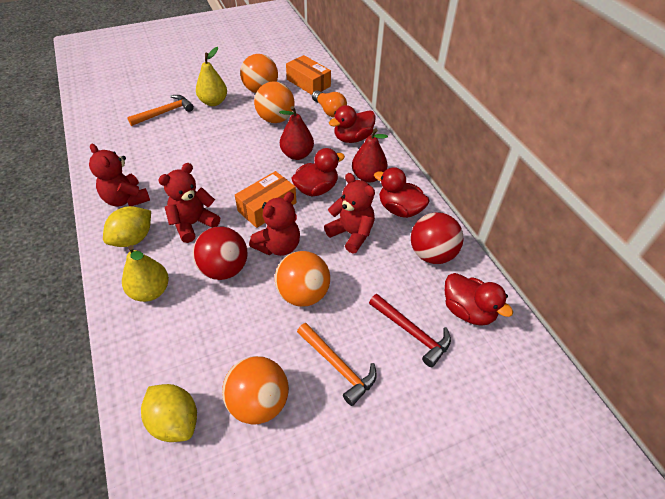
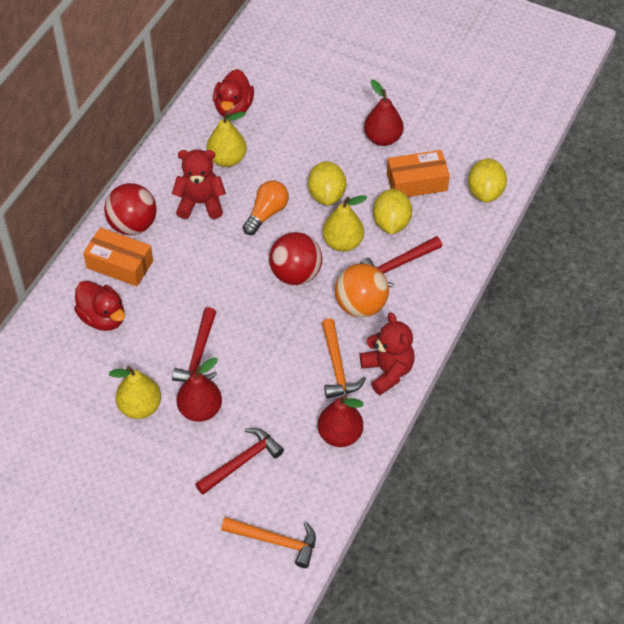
orange ball: 4 -> 1
red duck: 4 -> 2
red hammer: 1 -> 3
red pear: 2 -> 3
red teddy bear: 4 -> 2
yellow lemon: 2 -> 3
yellow pear: 2 -> 3

